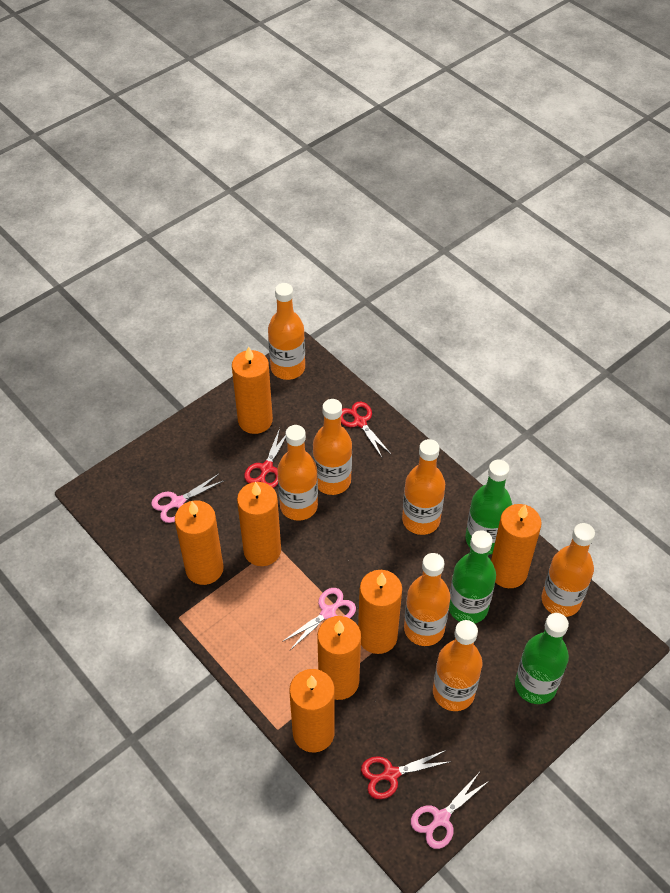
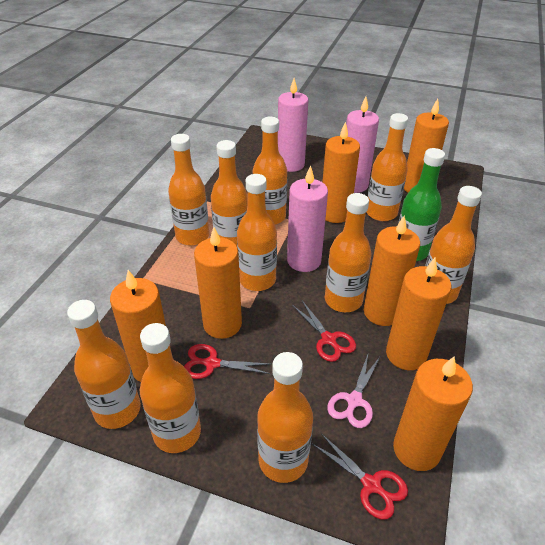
green bottle: 3 -> 1
orange bottle: 7 -> 10
pink candle: 0 -> 3
pink scissors: 3 -> 1

